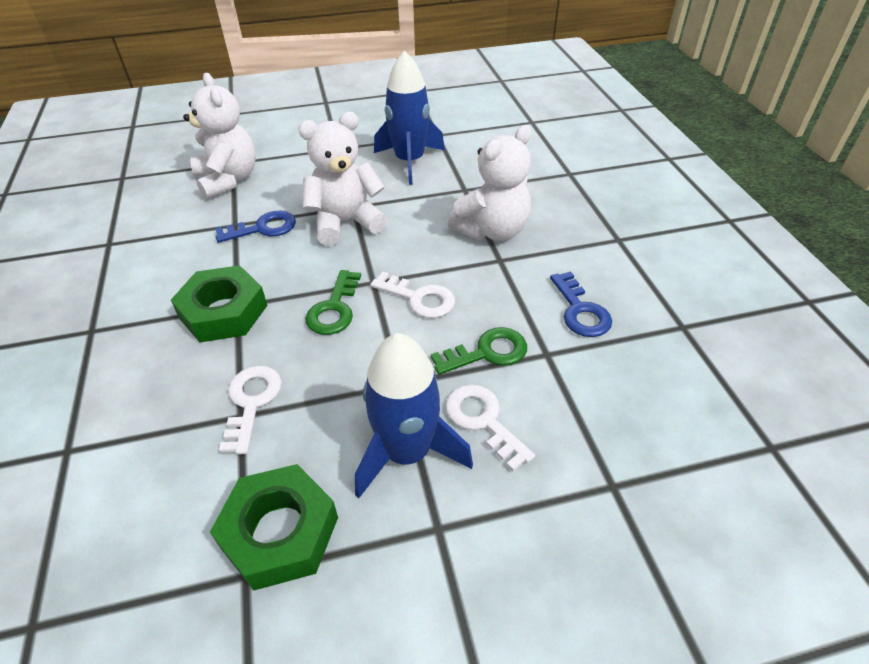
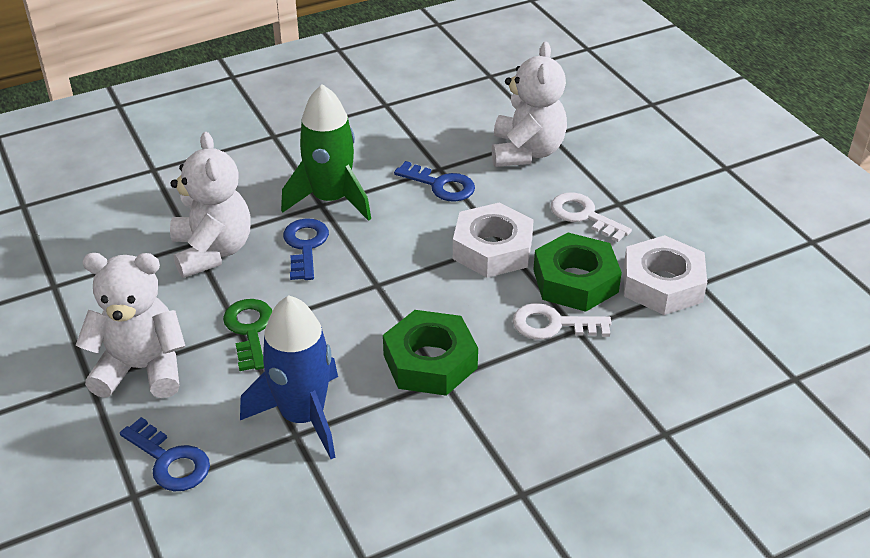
blue key: 2 -> 3
blue rocket: 2 -> 1
green key: 2 -> 1
green rocket: 0 -> 1
white key: 3 -> 2
white nut: 0 -> 2

